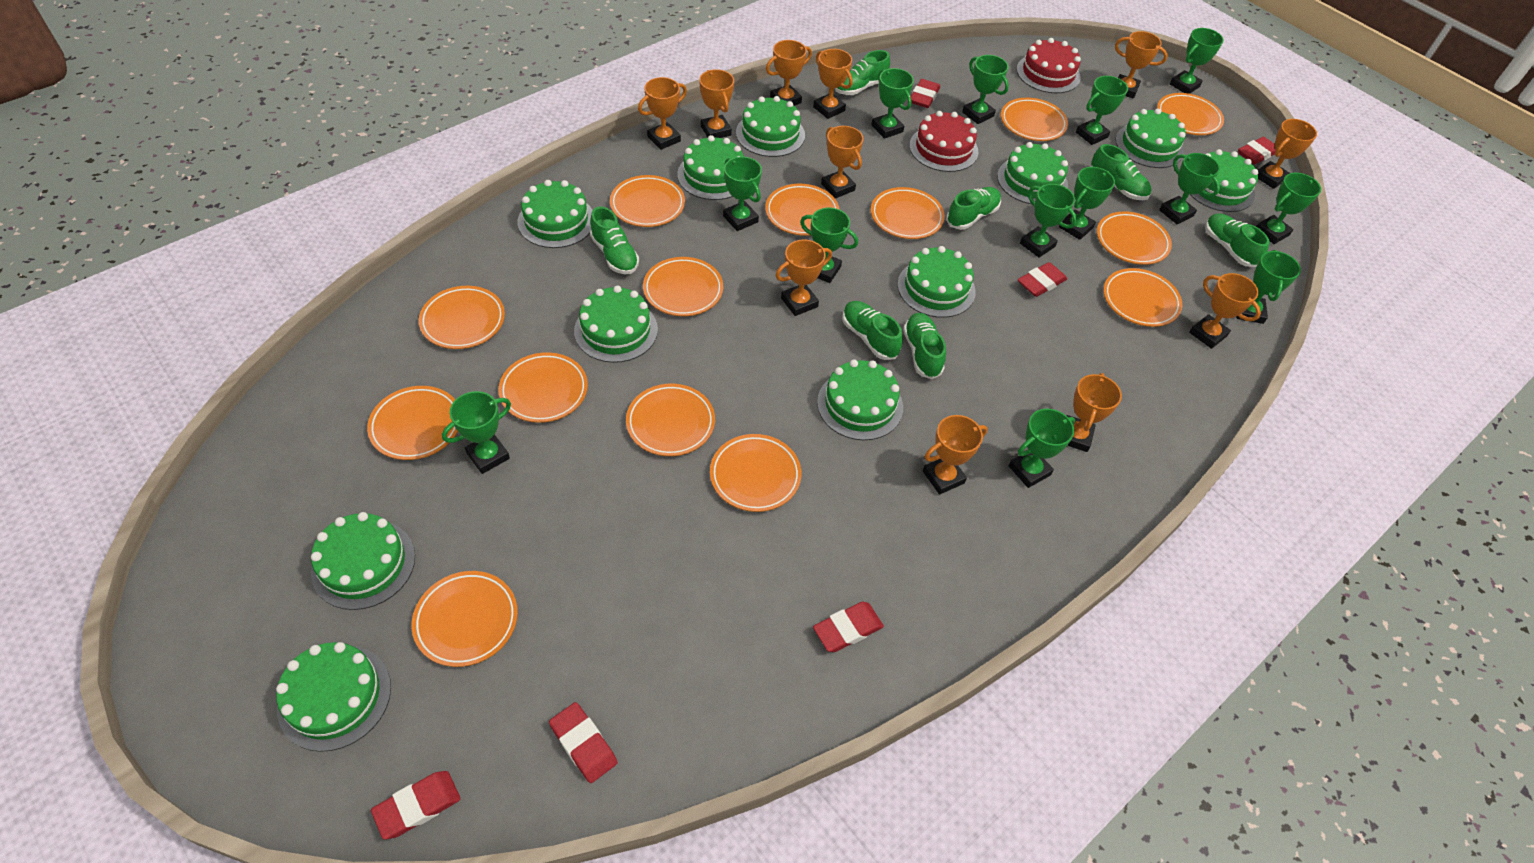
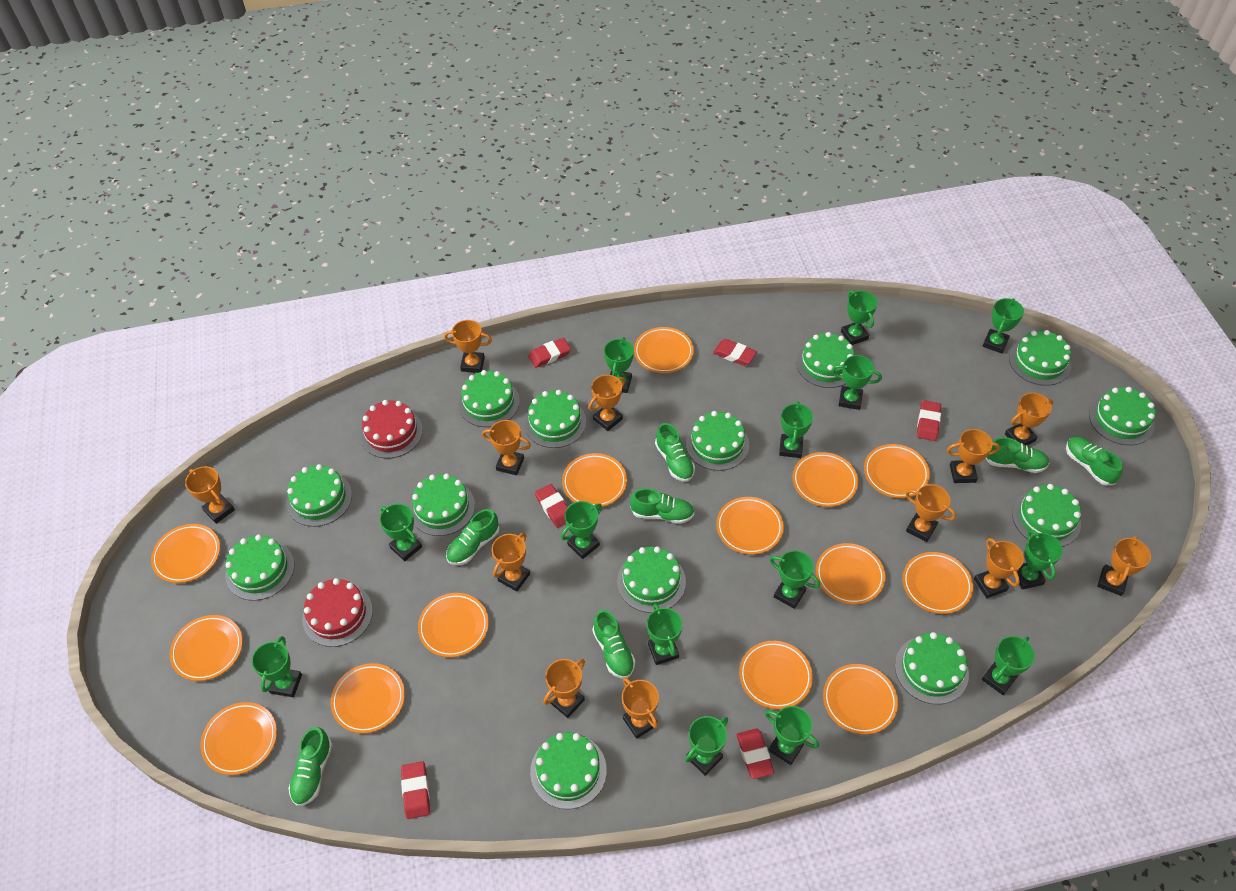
green cake: 11 -> 13
green trophy: 13 -> 14
orange trophy: 11 -> 12

